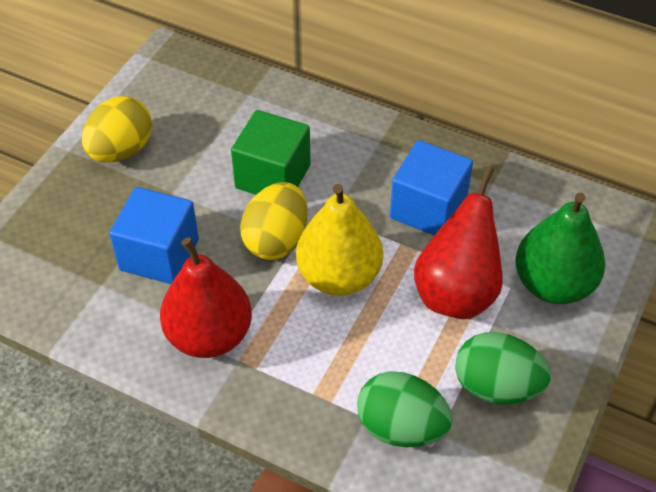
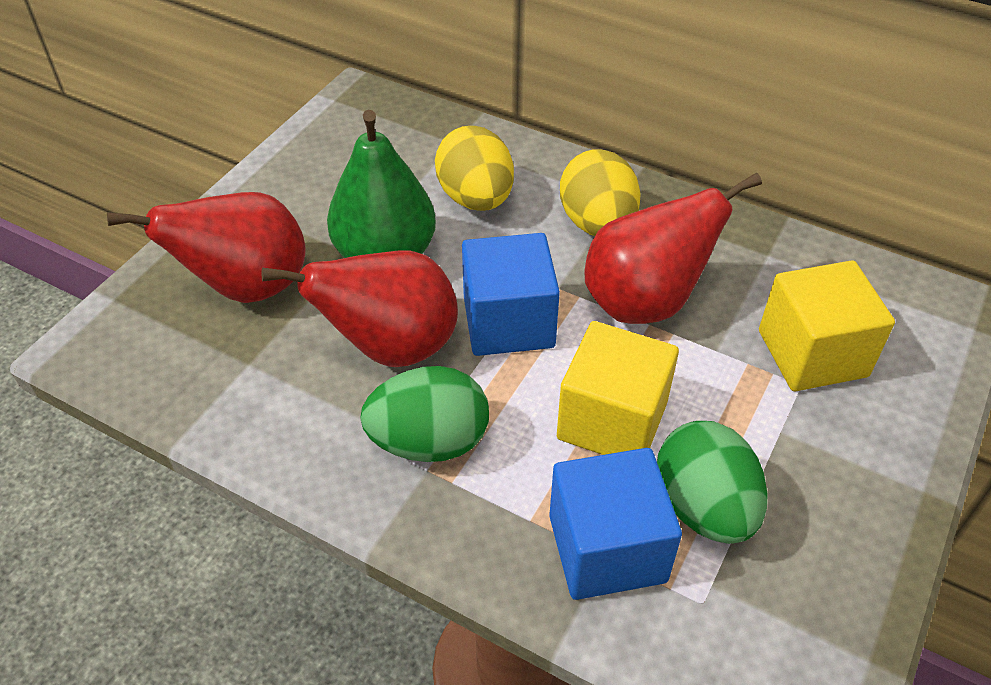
green cube: 1 -> 0
red pear: 2 -> 3
yellow cube: 0 -> 2
yellow pear: 1 -> 0

